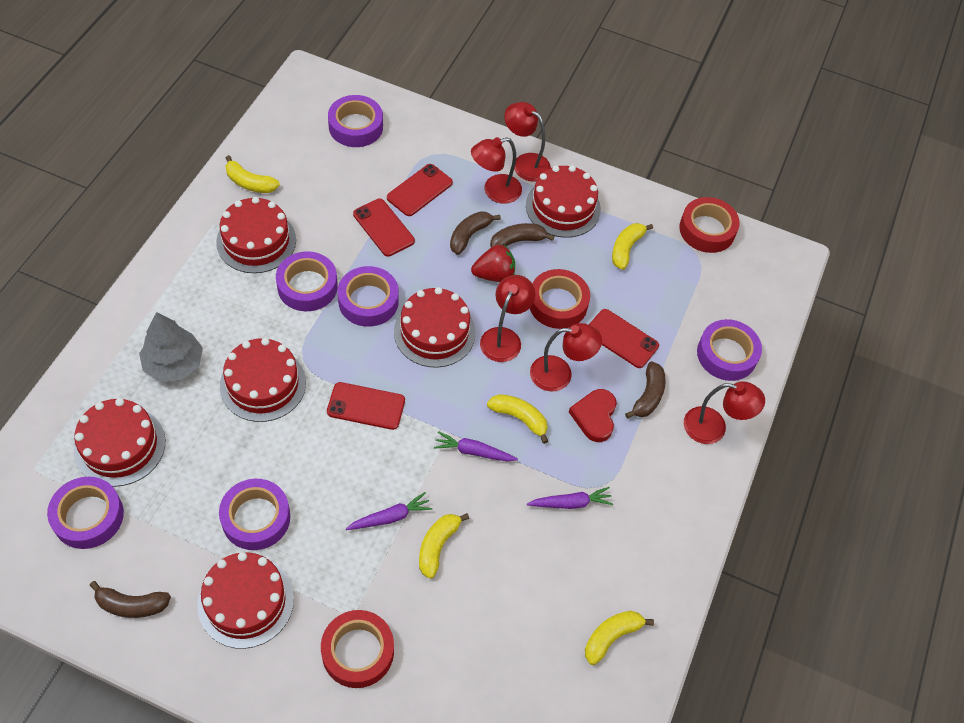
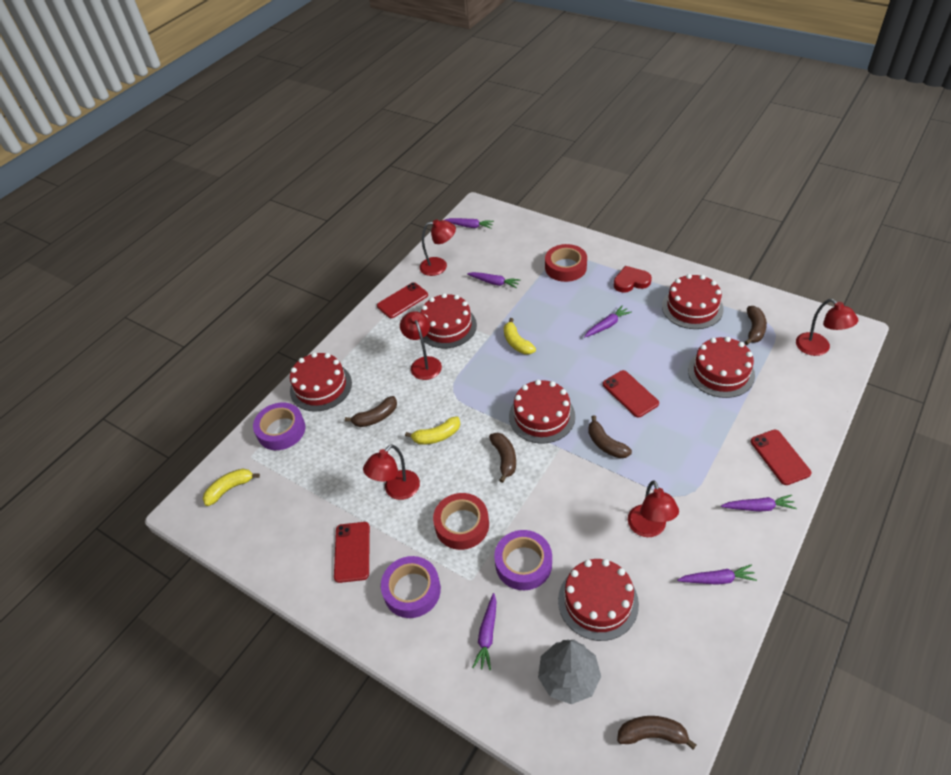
brown banana: 4 -> 5
purple carrot: 3 -> 6
purple tape: 6 -> 3
red strawberry: 1 -> 0
red tape: 3 -> 2
yellow banana: 5 -> 3

